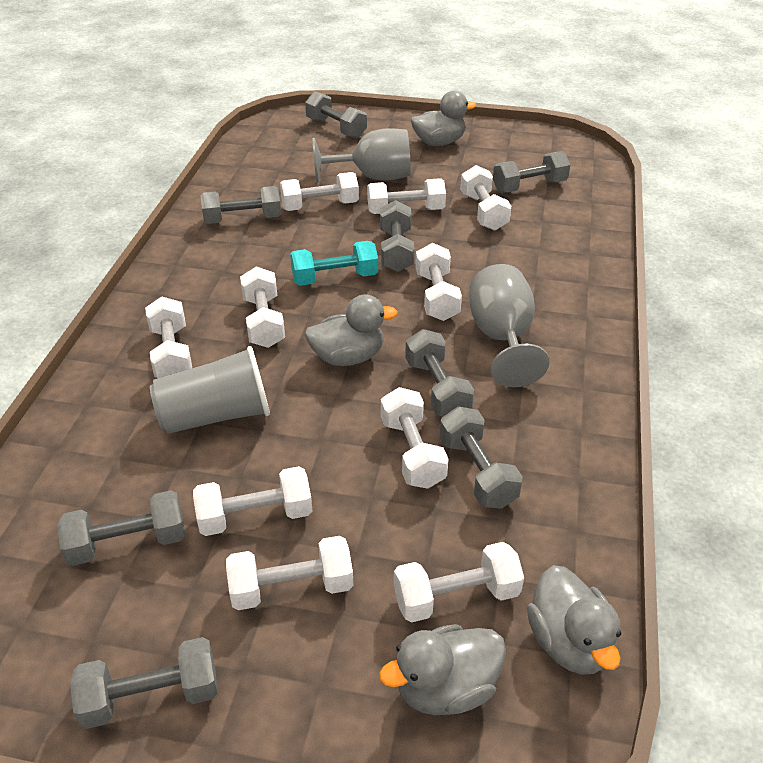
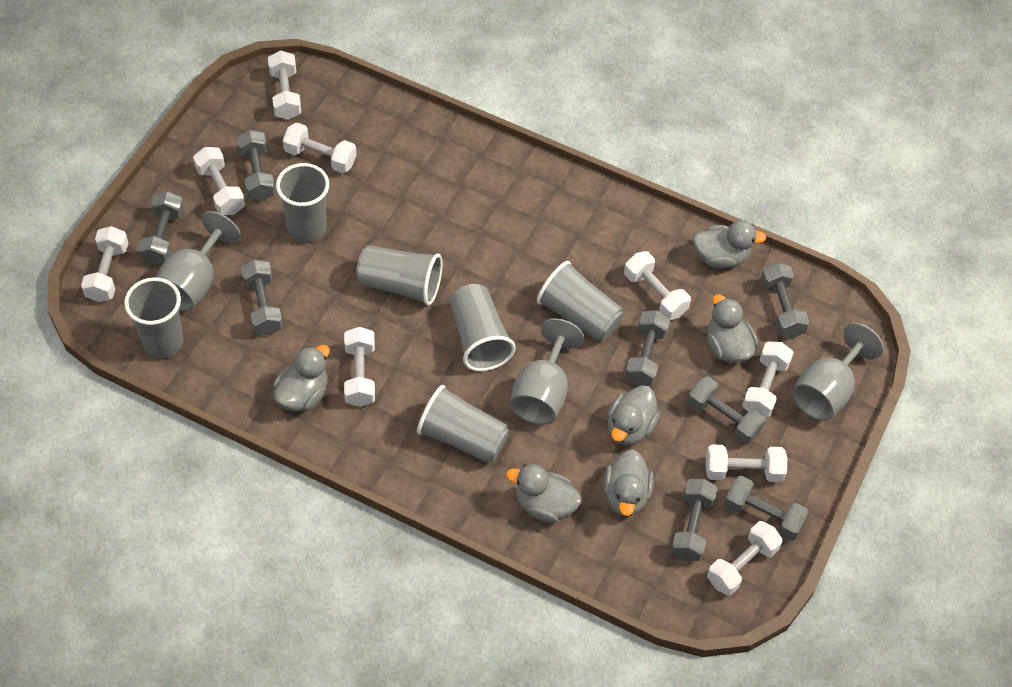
grey cup: 1 -> 6
grey duck: 4 -> 6
grey goblet: 2 -> 3
turquoise dumbbell: 1 -> 0
white dumbbell: 10 -> 9

